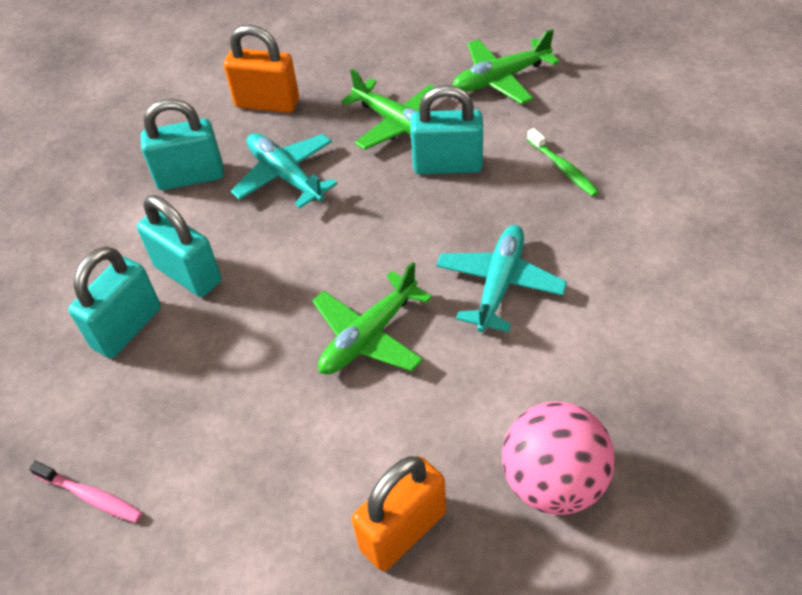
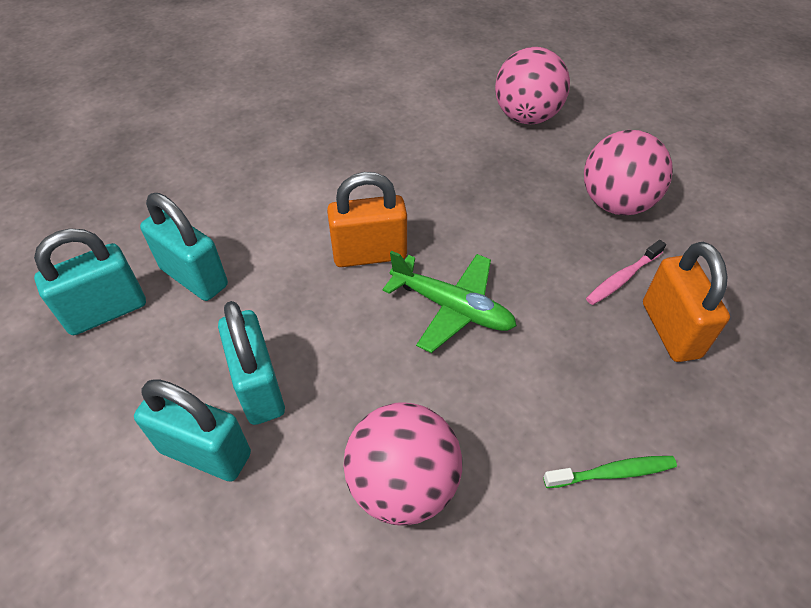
green plane: 3 -> 1
pink ball: 1 -> 3
turquoise plane: 2 -> 0

